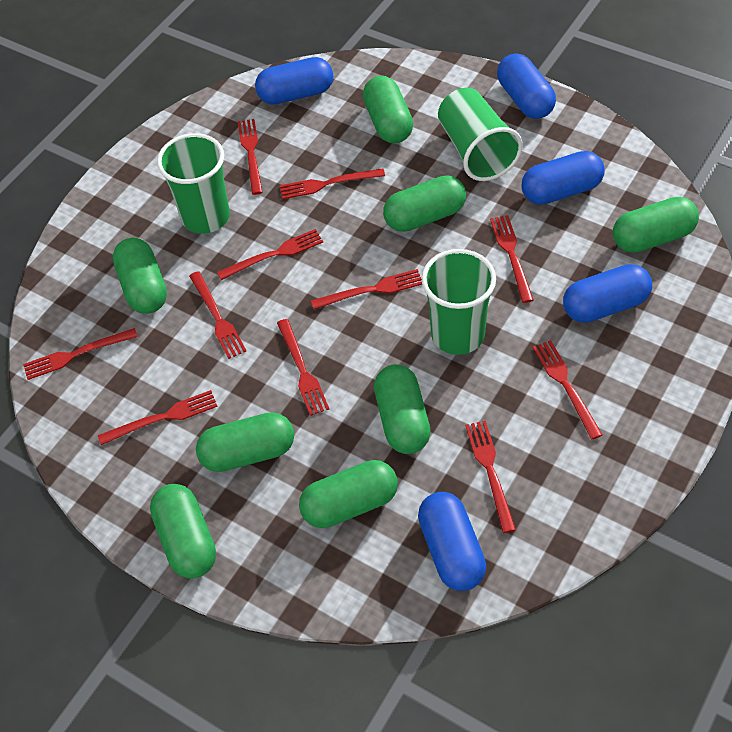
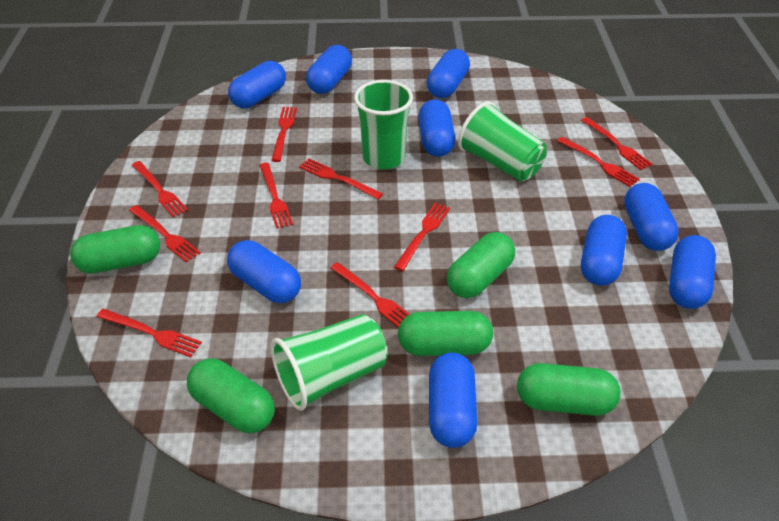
blue capsule: 5 -> 9
green capsule: 8 -> 5
red fork: 11 -> 10

